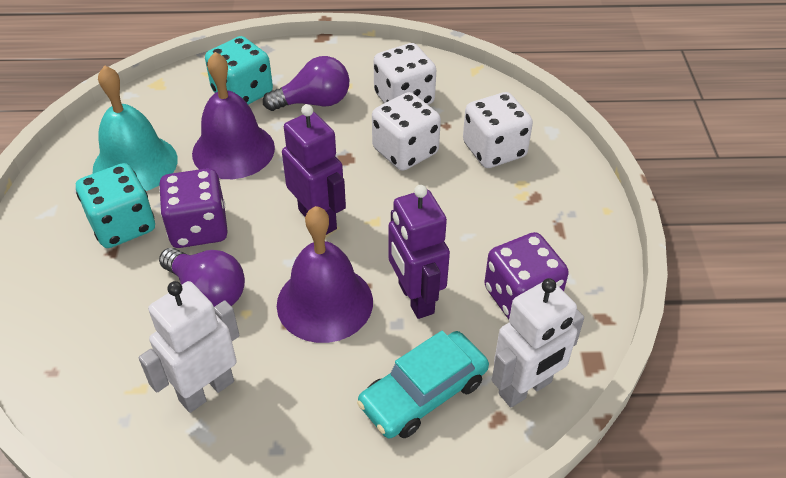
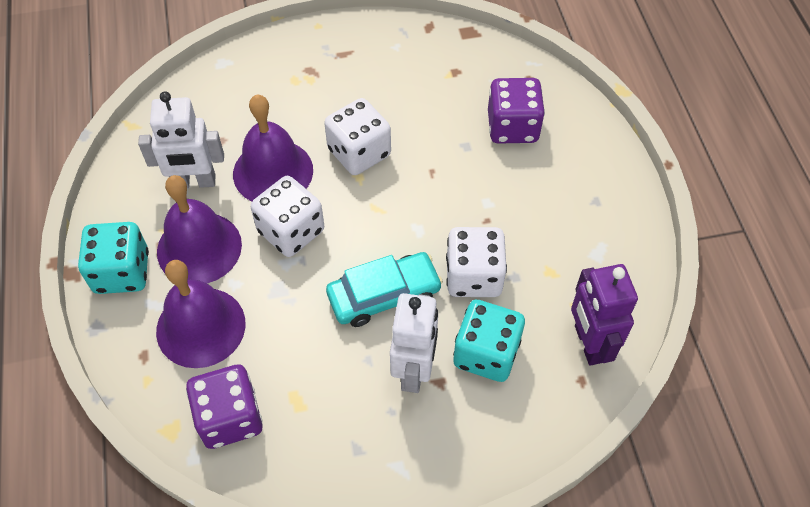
purple bell: 2 -> 3
purple light bulb: 2 -> 0
purple robot: 2 -> 1
turquoise bell: 1 -> 0

